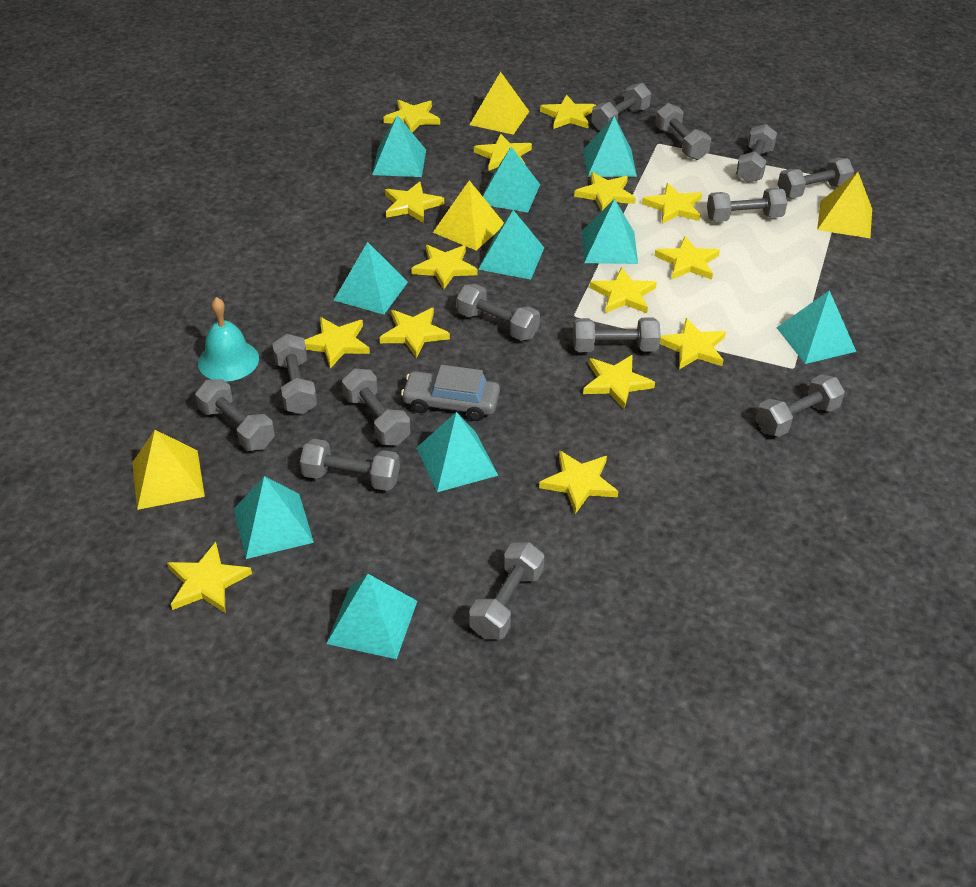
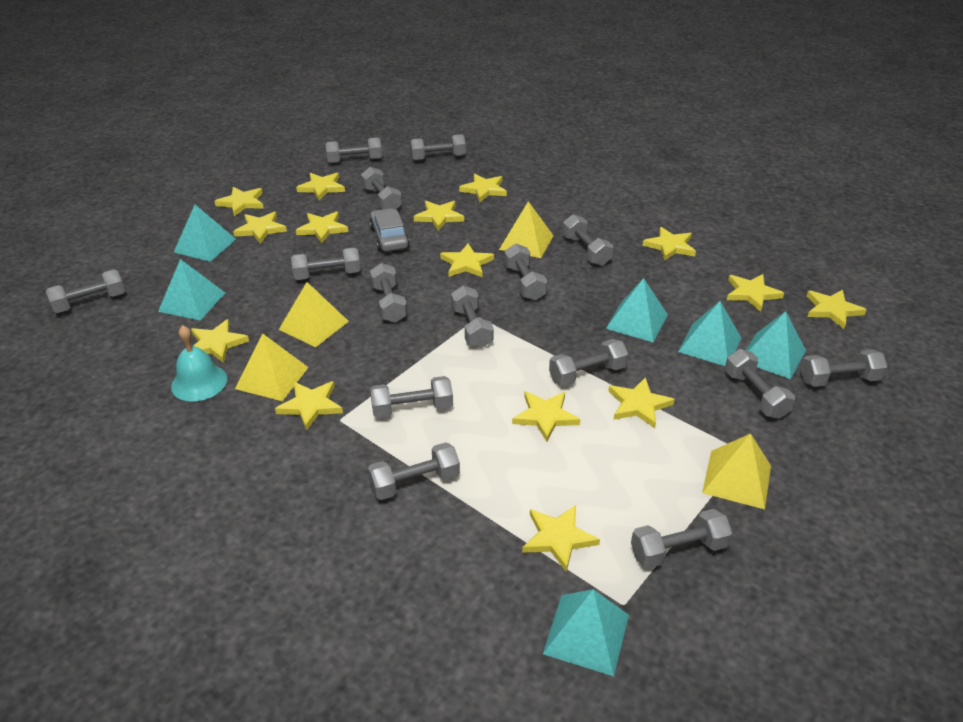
grey dumbbell: 13 -> 15
turquoise pyramid: 10 -> 6

